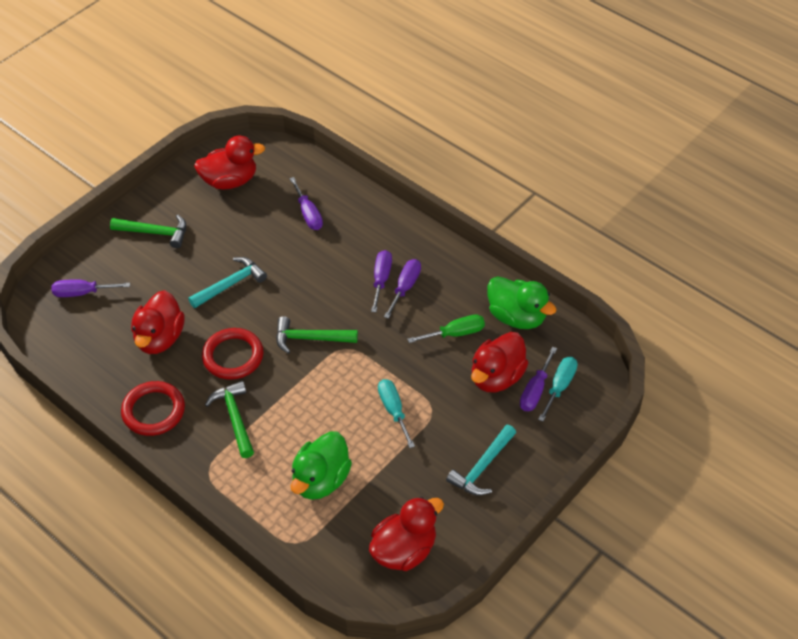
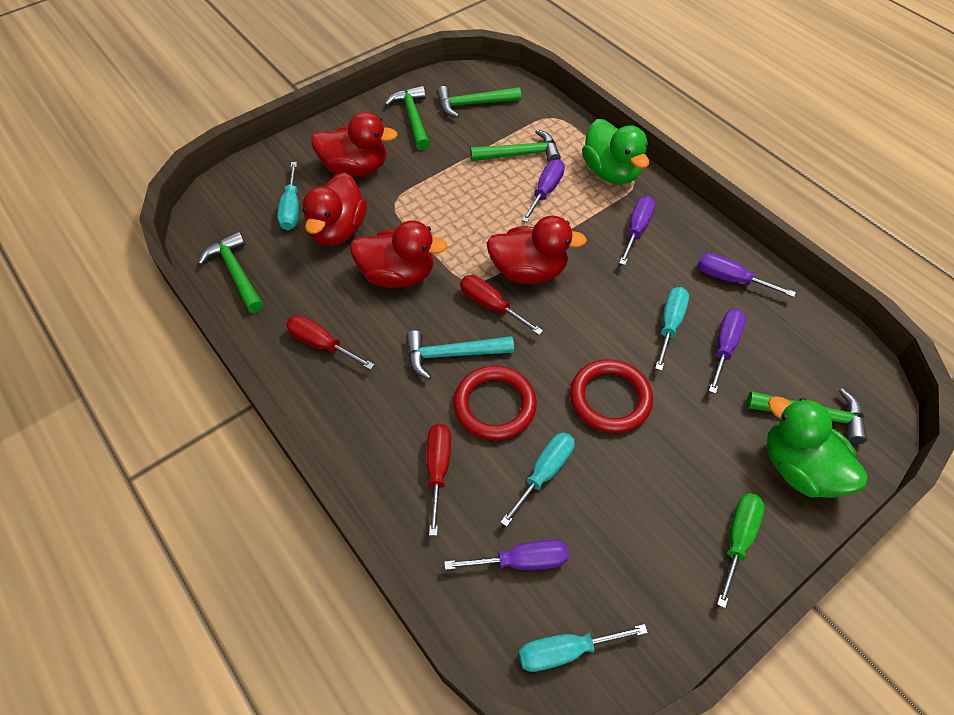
green hammer: 3 -> 5
red screwdriver: 0 -> 3
turquoise hammer: 2 -> 1
turquoise screwdriver: 2 -> 4

